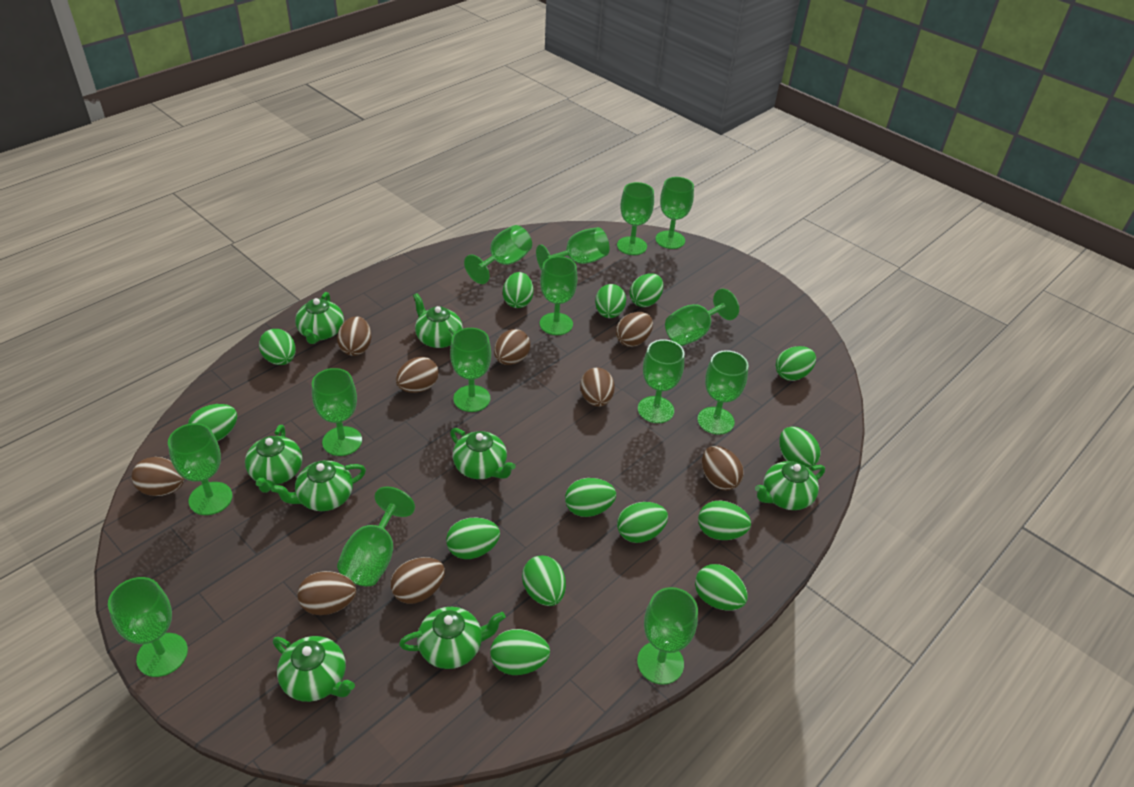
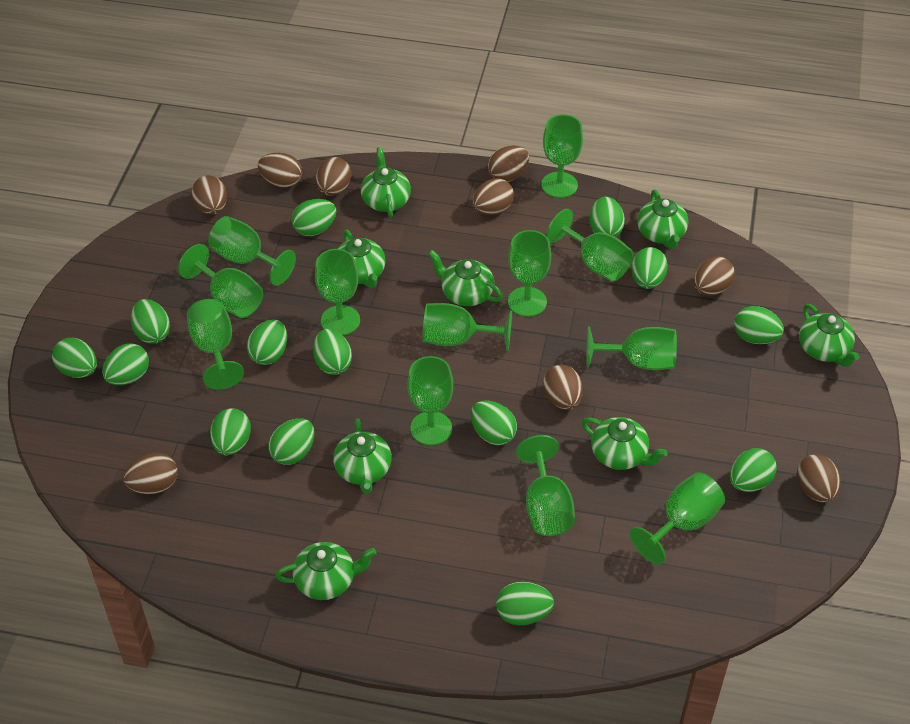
green goblet: 14 -> 12

